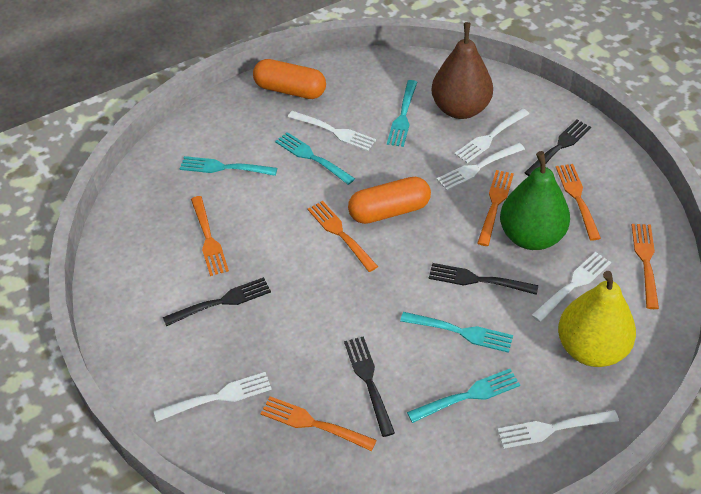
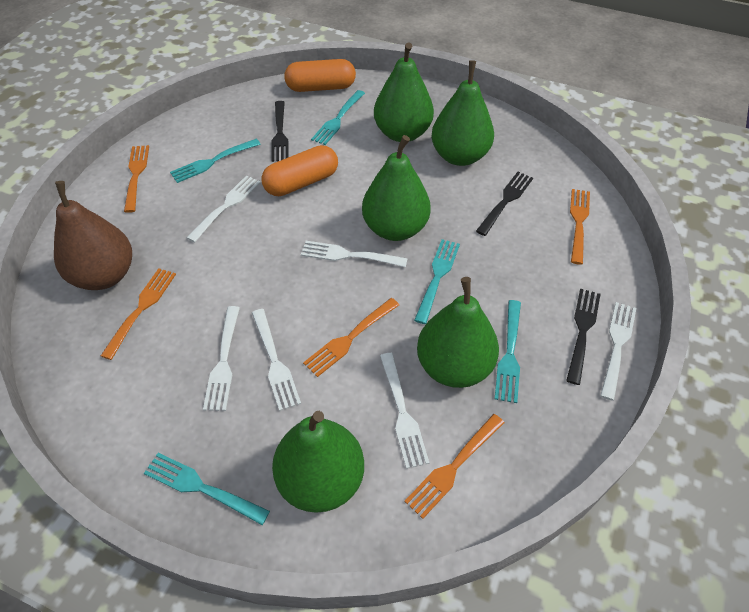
black fork: 4 -> 3
green pear: 1 -> 5
orange fork: 6 -> 5
yellow pear: 1 -> 0

